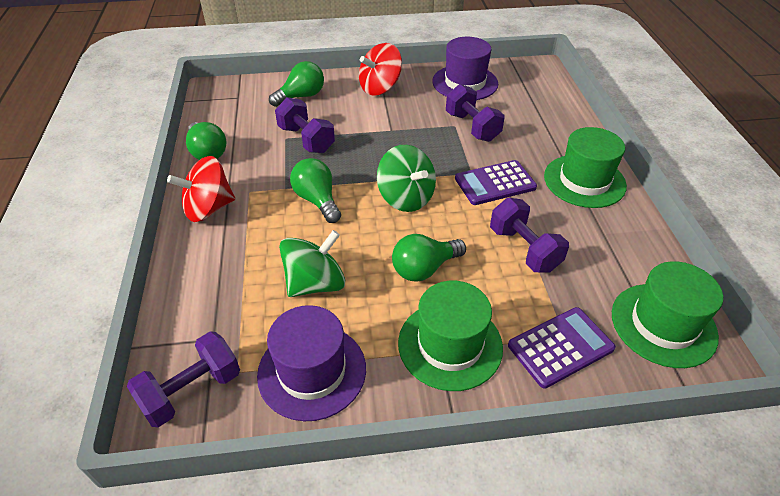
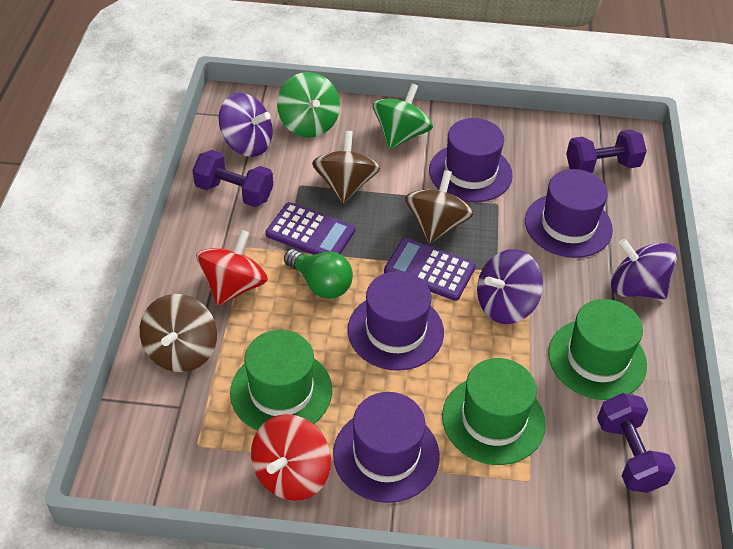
brown spinning top: 0 -> 3
green light bulb: 4 -> 1
purple dumbbell: 4 -> 3
purple hat: 2 -> 4
purple spinning top: 0 -> 3

